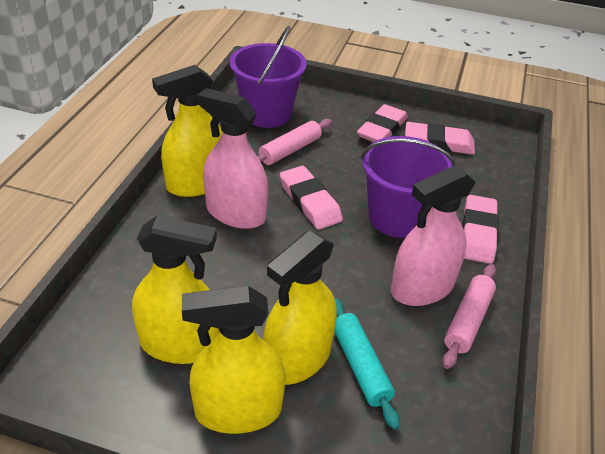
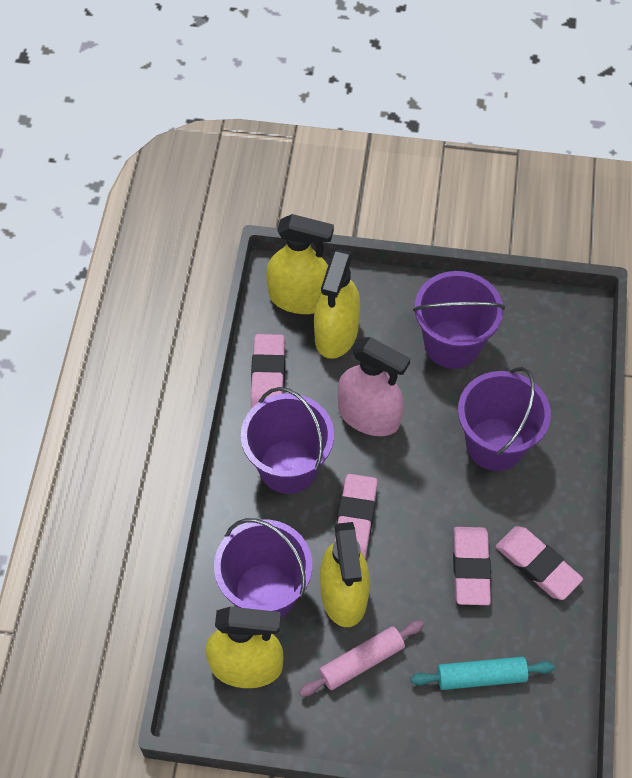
pink rolling pin: 2 -> 1
pink spray bottle: 2 -> 1
purple bucket: 2 -> 4

